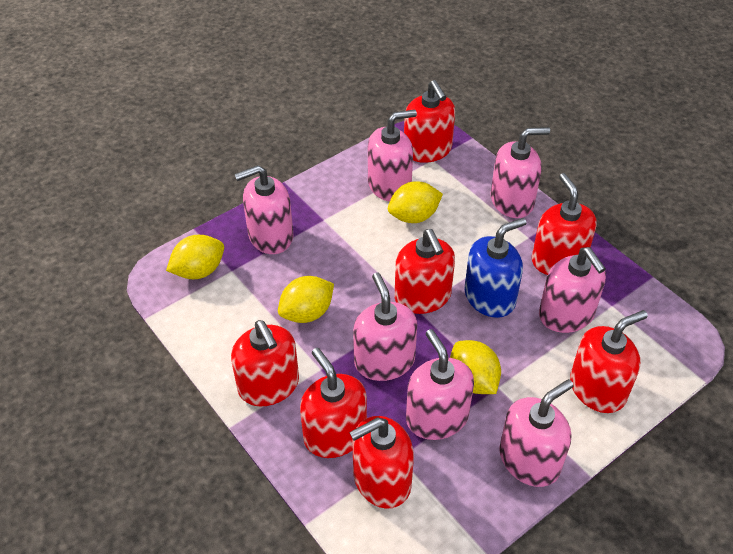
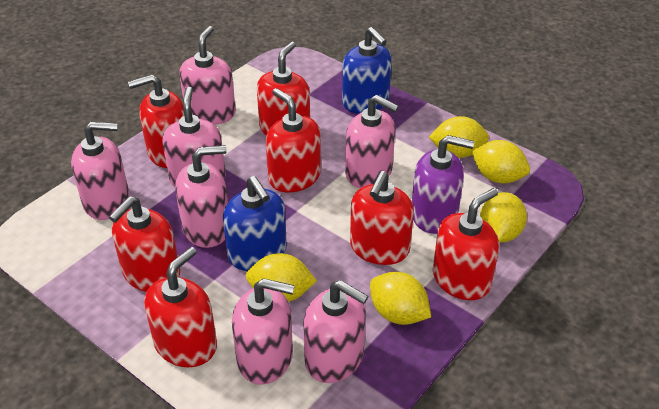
blue soap dispenser: 1 -> 2
purple soap dispenser: 0 -> 1
yellow lemon: 4 -> 5

